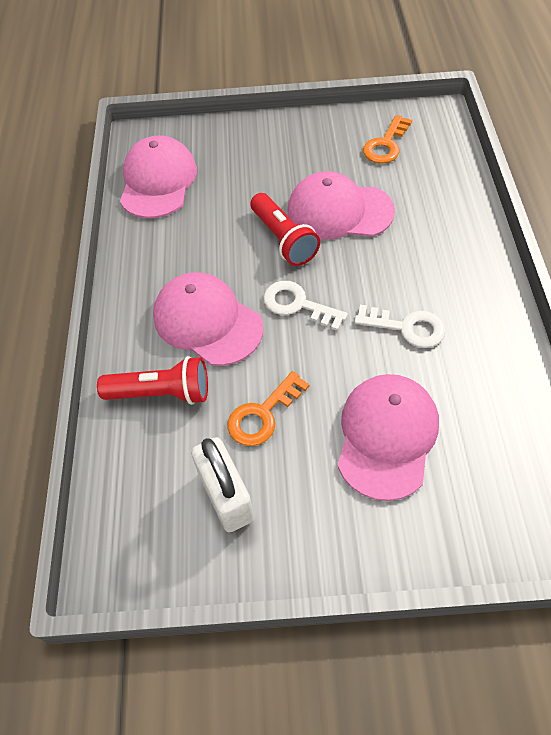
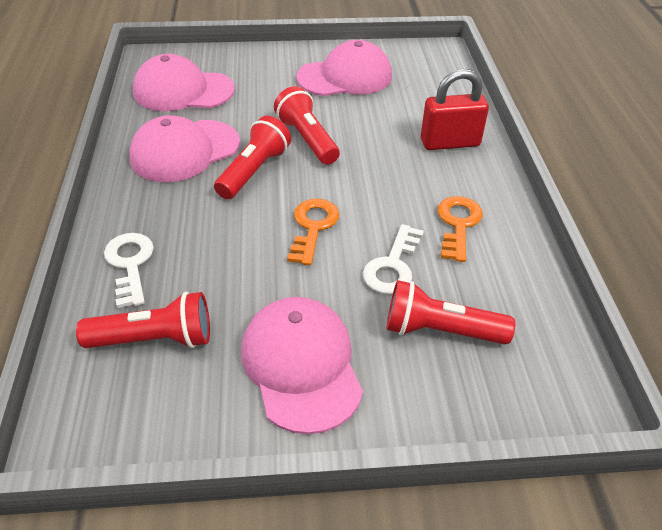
red flashlight: 2 -> 4
red padlock: 0 -> 1
white padlock: 1 -> 0

